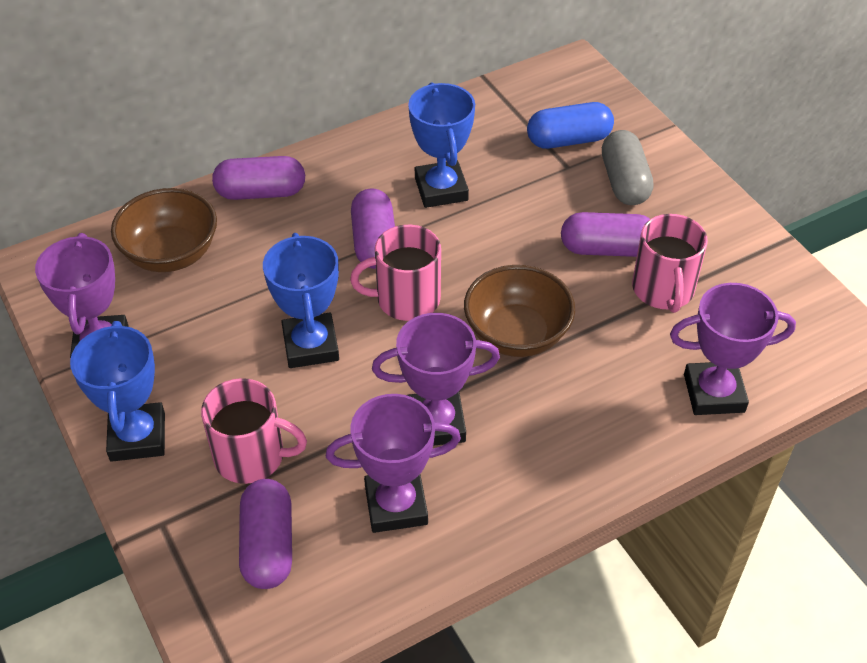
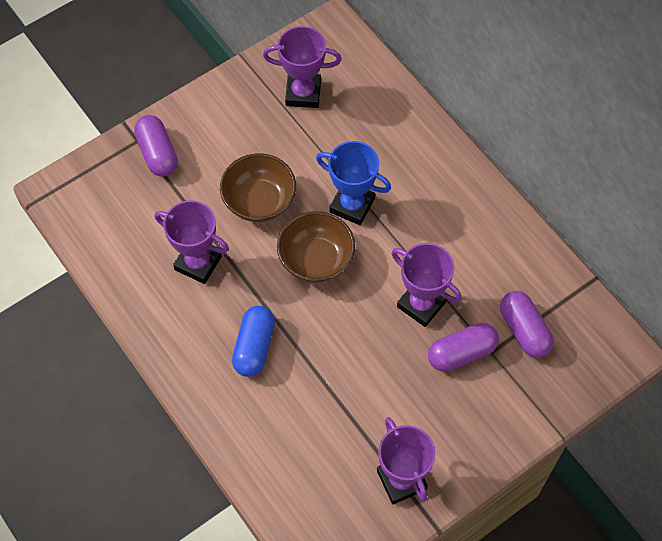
blue trophy: 3 -> 1
grey capsule: 1 -> 0
pink mug: 3 -> 0
purple capsule: 4 -> 3

